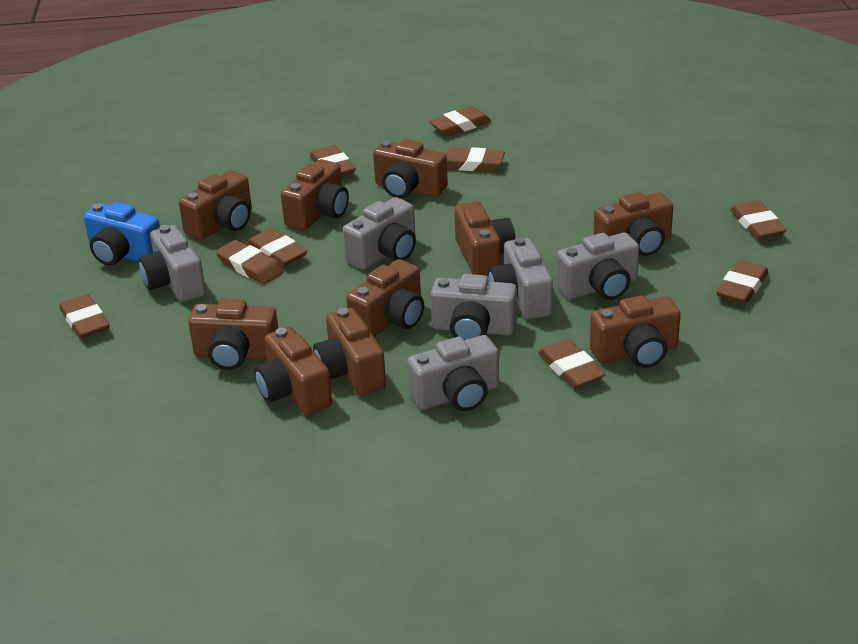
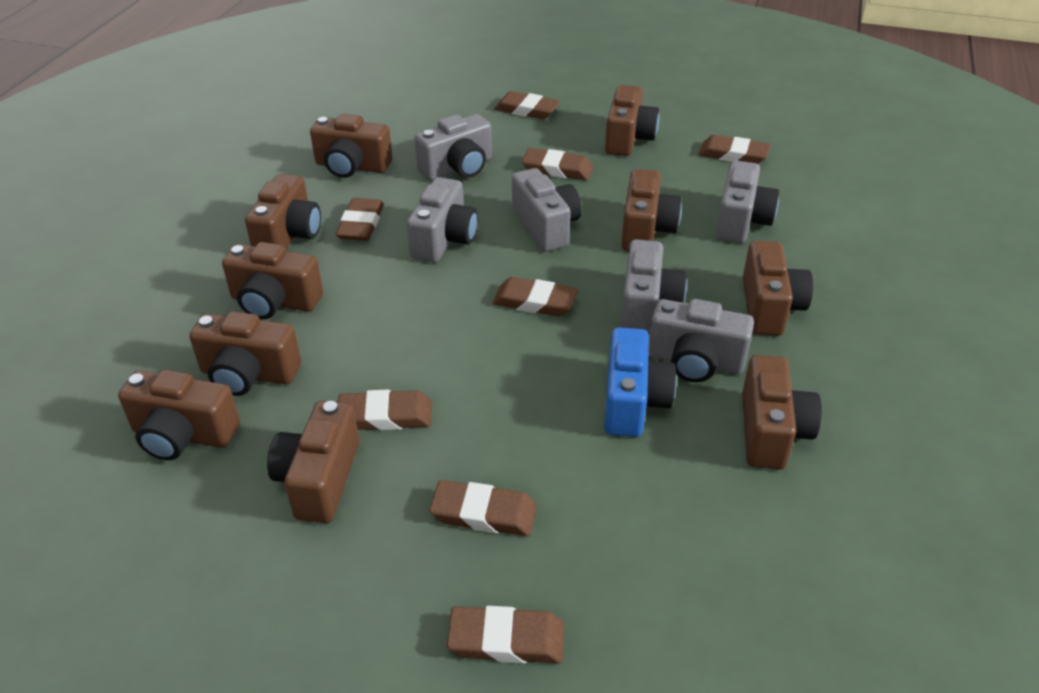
brown eraser: 9 -> 8

